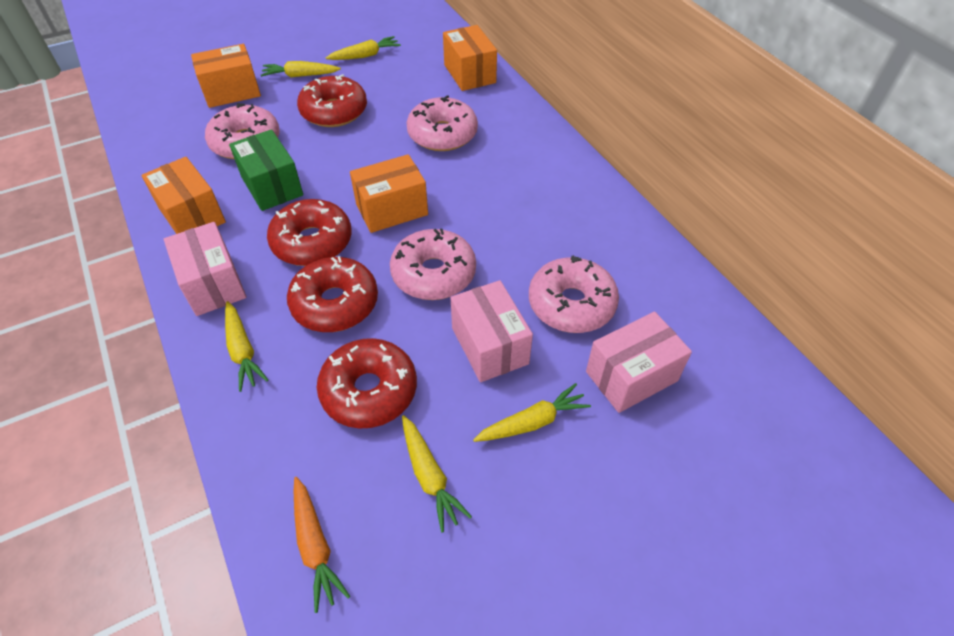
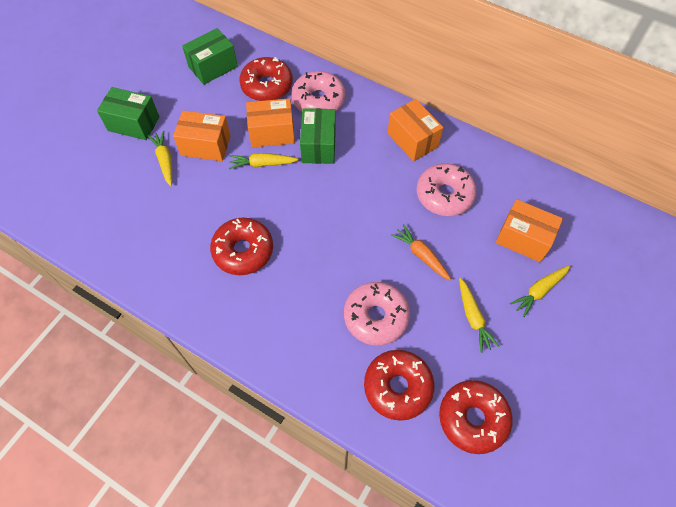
green box: 1 -> 3
pink box: 3 -> 0
pink donut: 4 -> 3
yellow carrot: 5 -> 4

